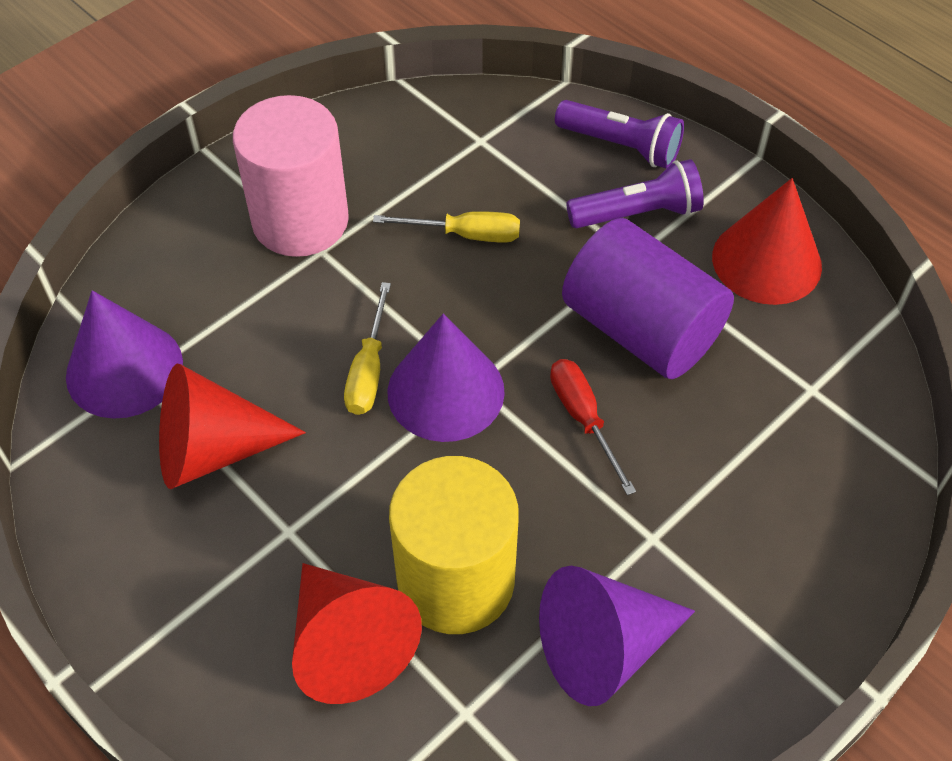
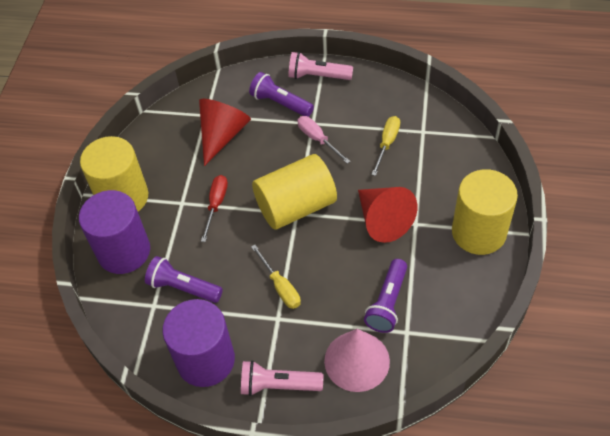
pink cone: 0 -> 1
pink cylinder: 1 -> 0
pink flashlight: 0 -> 2
pink screwdriver: 0 -> 1
purple cone: 3 -> 0
purple cylinder: 1 -> 2
purple flashlight: 2 -> 3
red cone: 3 -> 2
yellow cylinder: 1 -> 3

